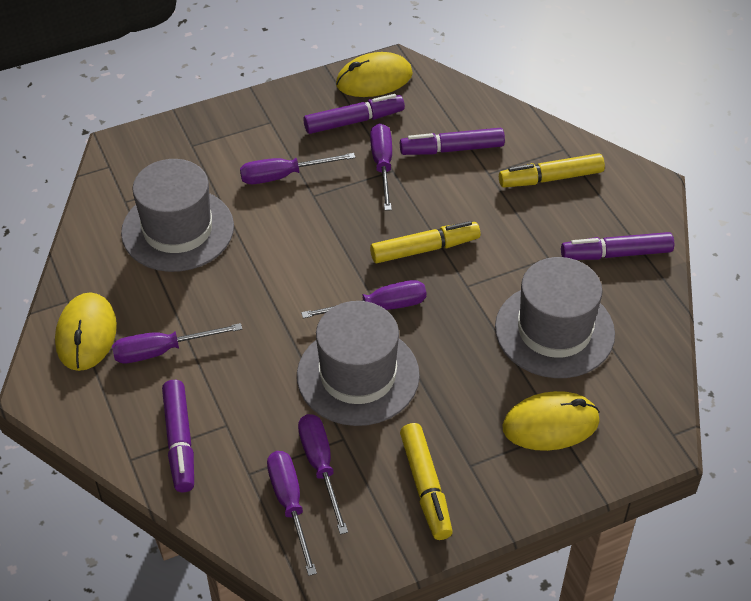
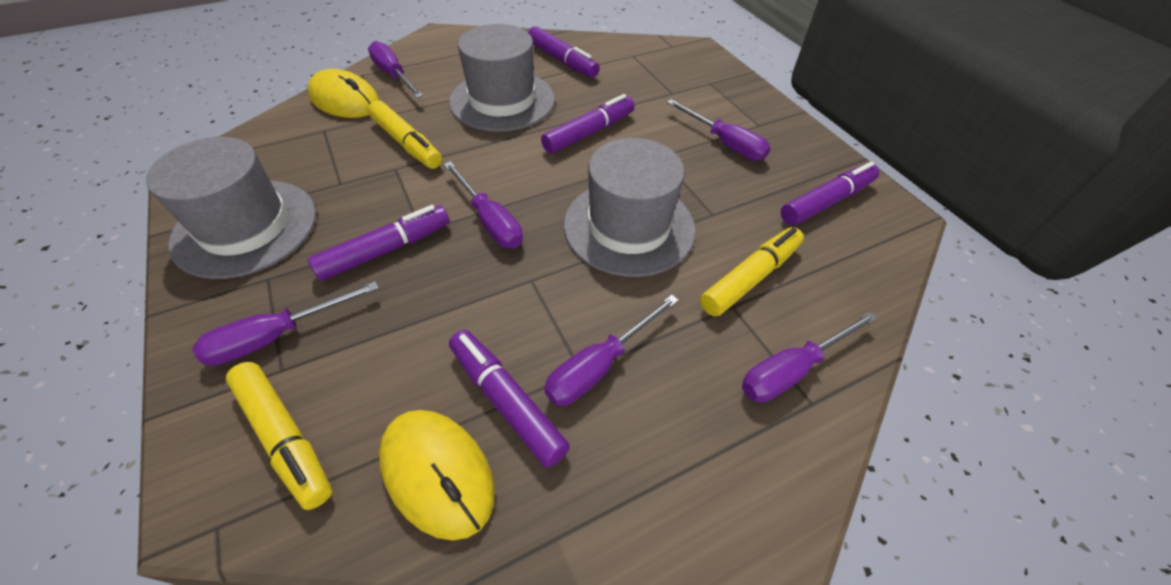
purple marker: 4 -> 5
yellow mouse: 3 -> 2

